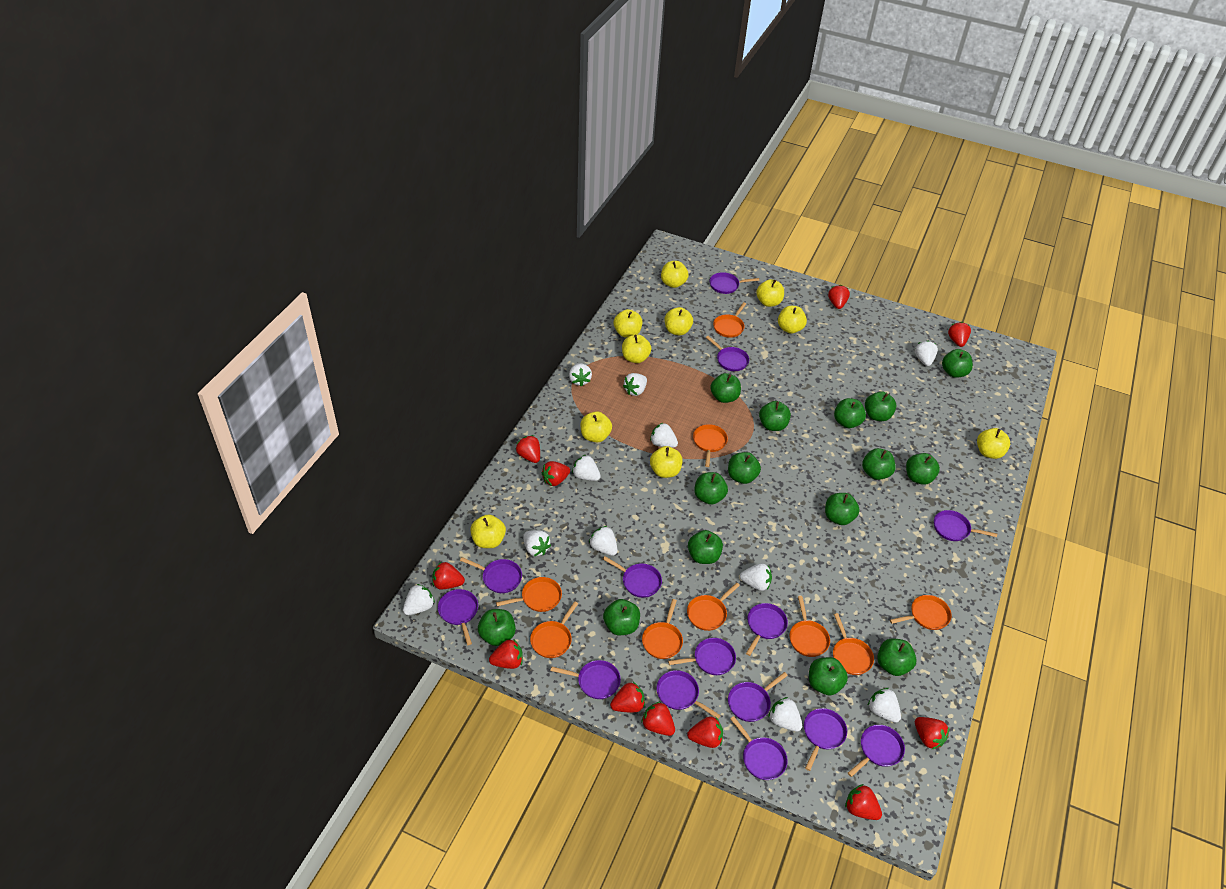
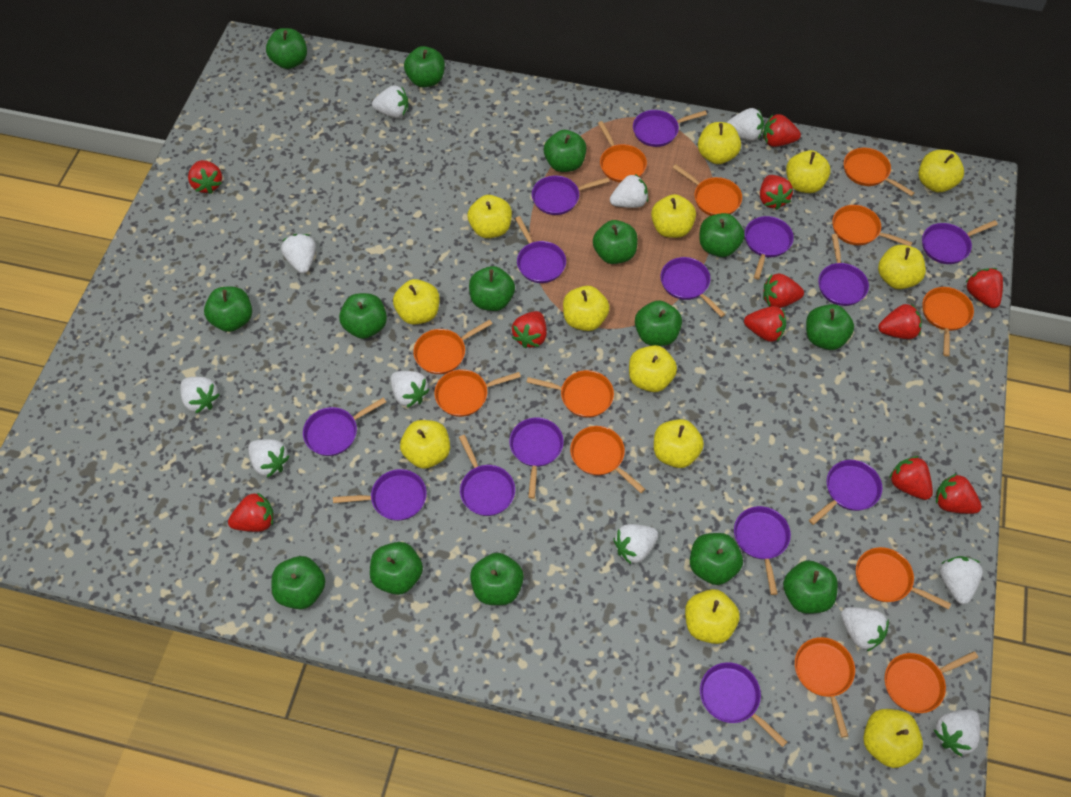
orange pan: 9 -> 12
yellow apple: 10 -> 13

